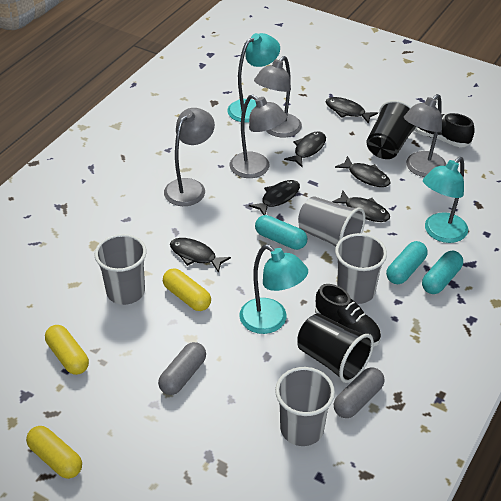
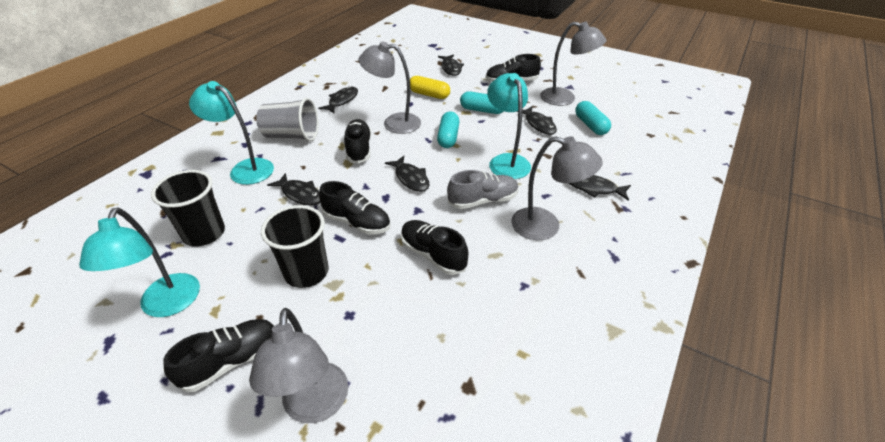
black shoe: 2 -> 5
grey capsule: 2 -> 0
grey cup: 4 -> 1
grey shoe: 0 -> 1
yellow capsule: 3 -> 1

